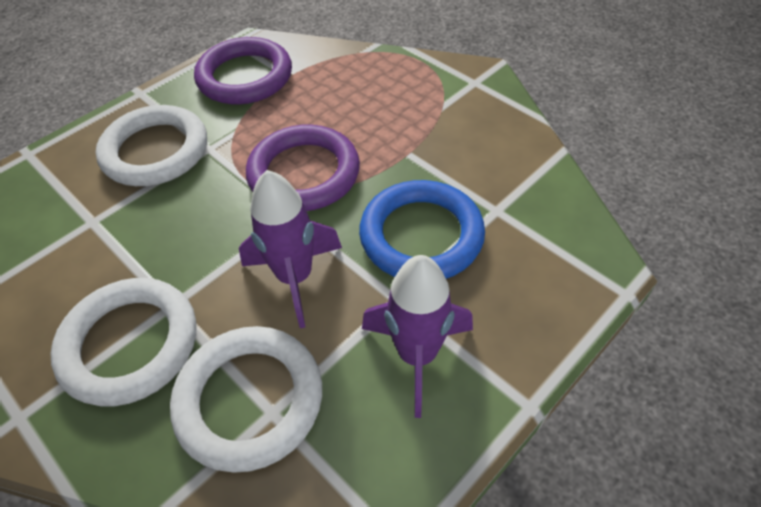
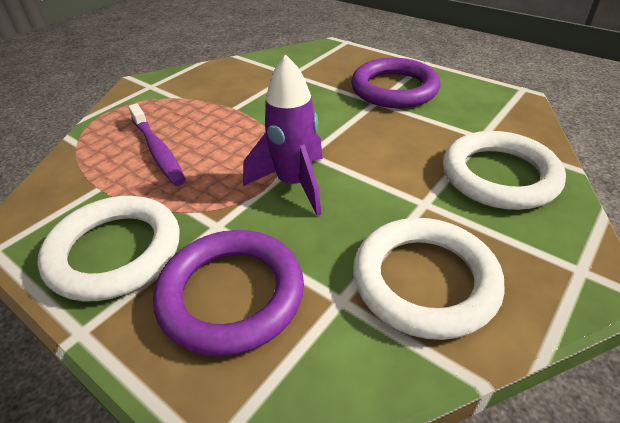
blue ring: 1 -> 0
purple rocket: 2 -> 1
purple toothbrush: 0 -> 1

